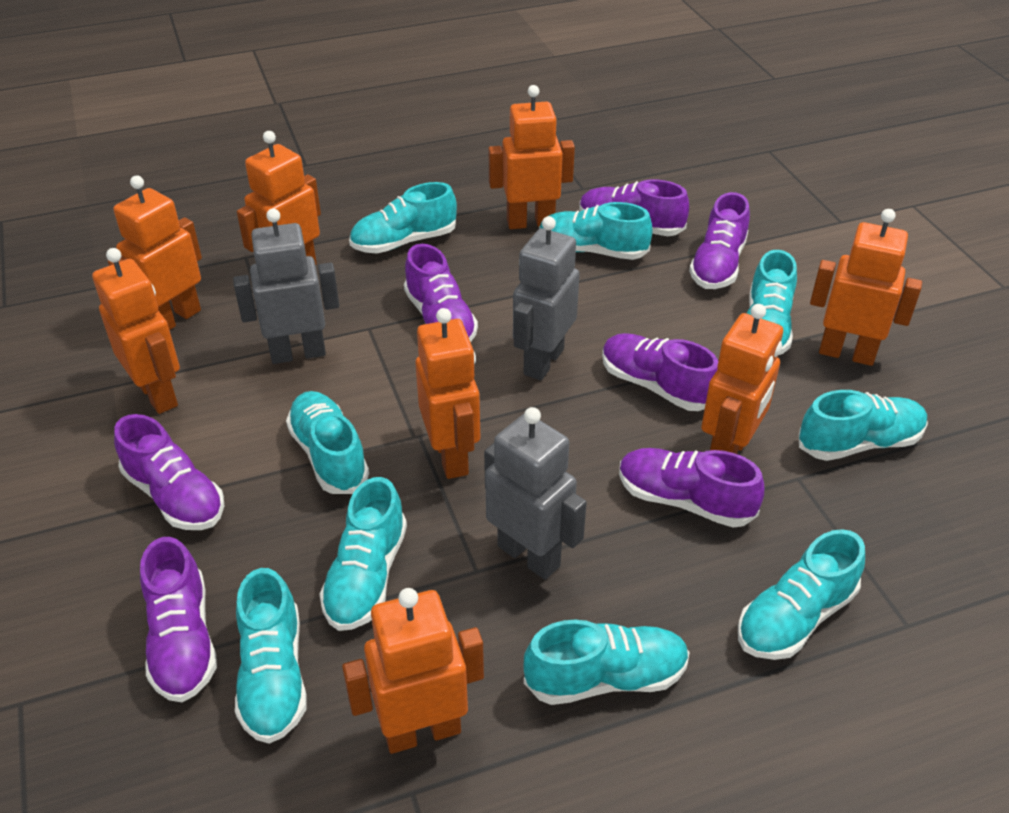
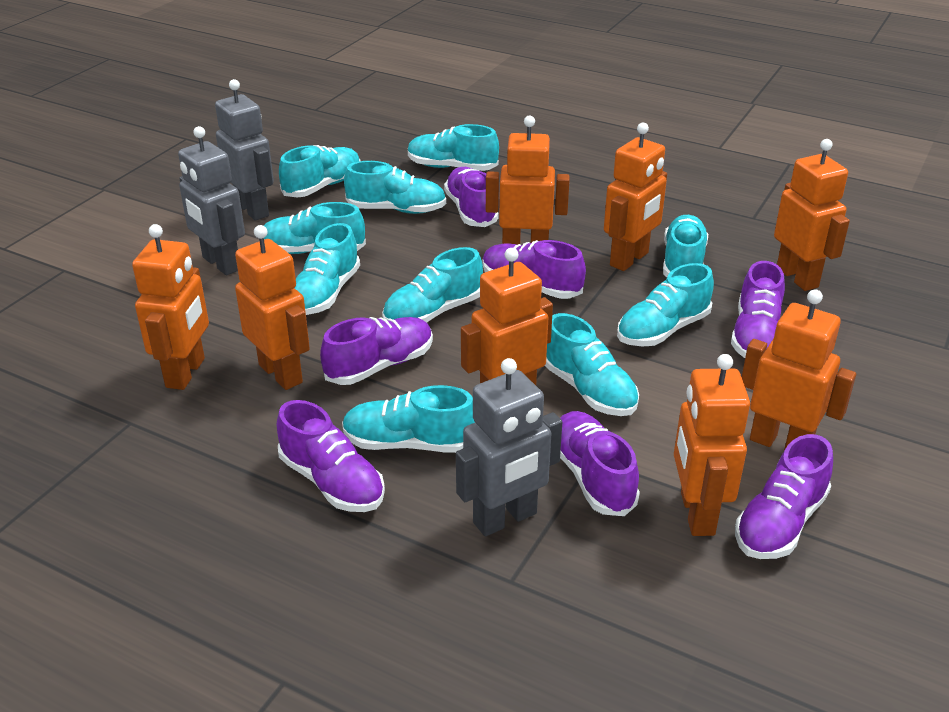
turquoise shoe: 9 -> 10

